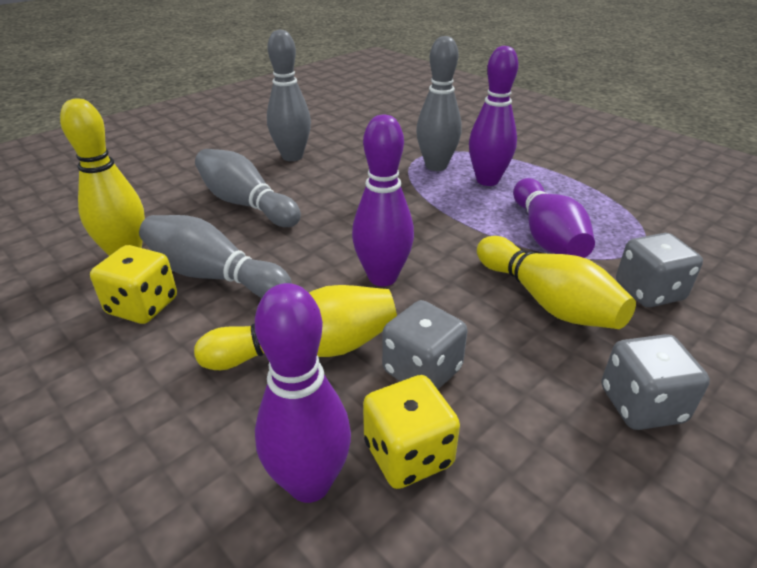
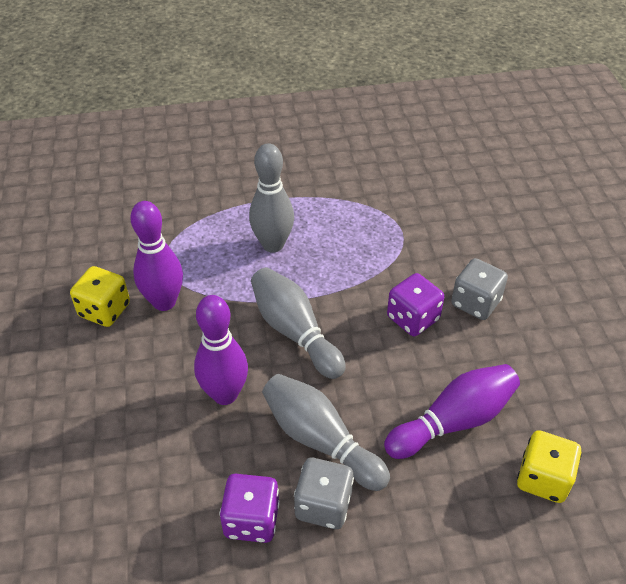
grey bowling pin: 4 -> 3
grey dice: 3 -> 2
purple bowling pin: 4 -> 3
purple dice: 0 -> 2
yellow bowling pin: 3 -> 0

